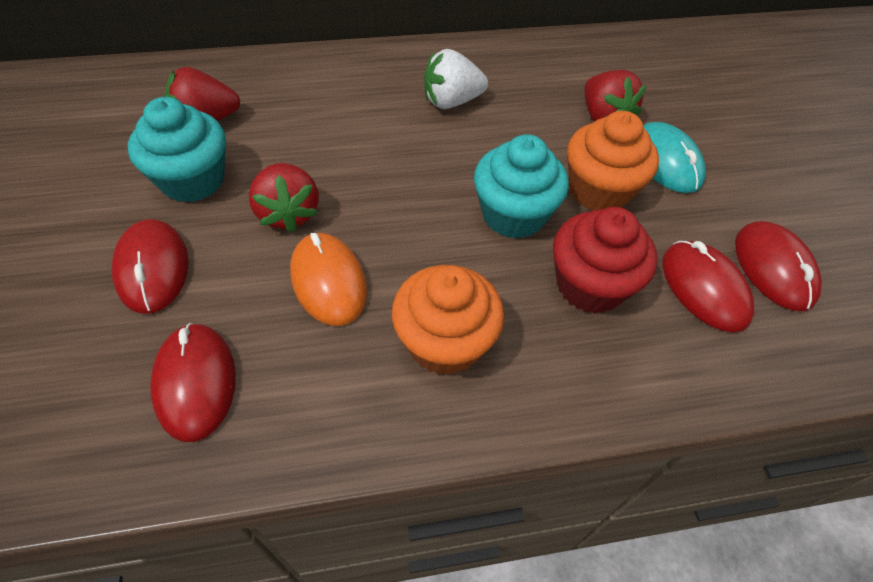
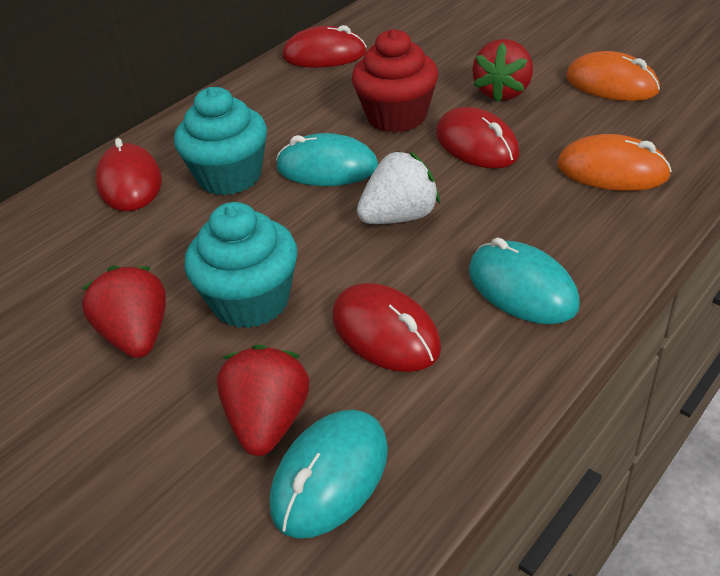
orange cupcake: 2 -> 0
orange mouse: 1 -> 2
turquoise mouse: 1 -> 3

